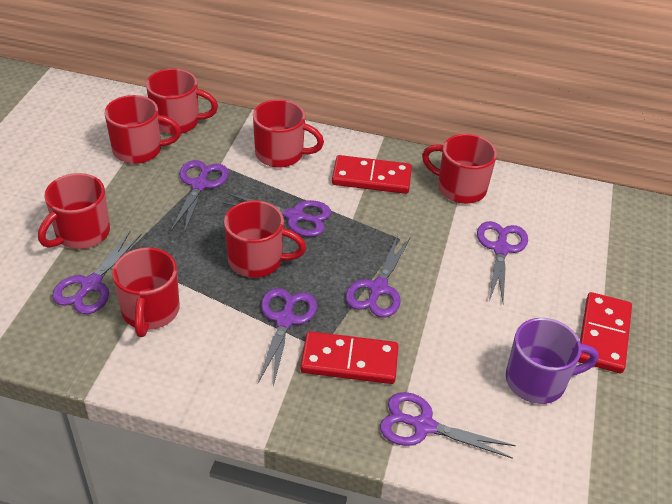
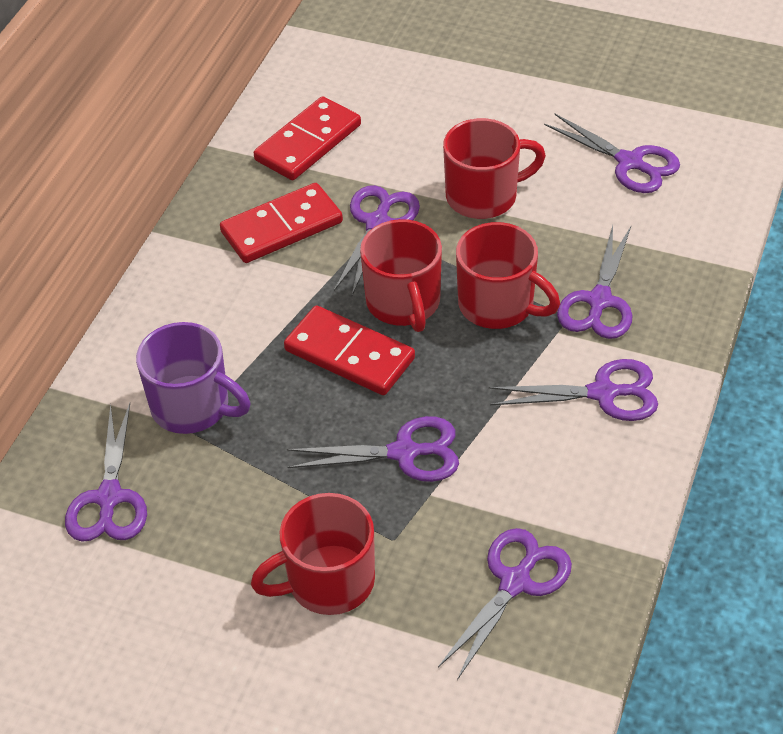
red mug: 7 -> 4

